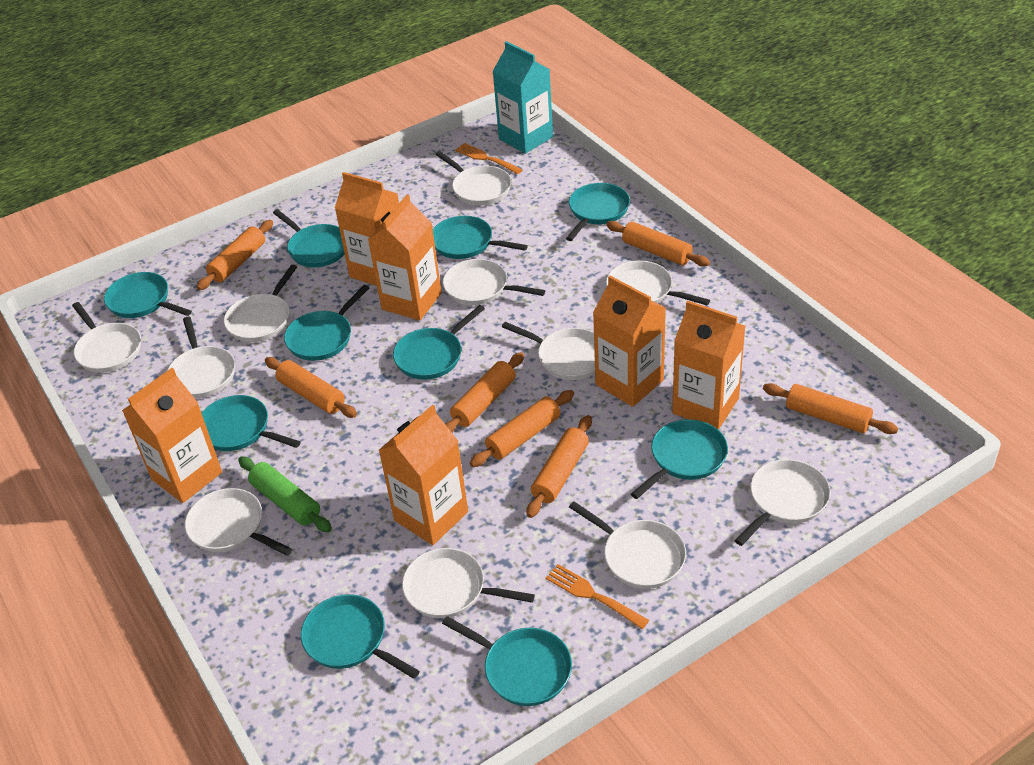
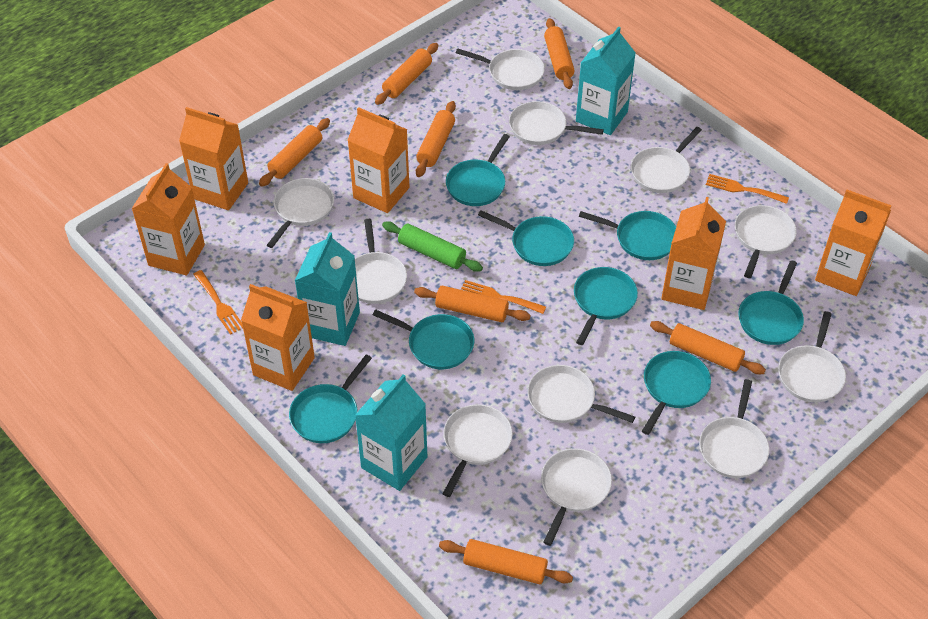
orange fork: 2 -> 3
turquoise carton: 1 -> 3
turquoise pan: 10 -> 8

